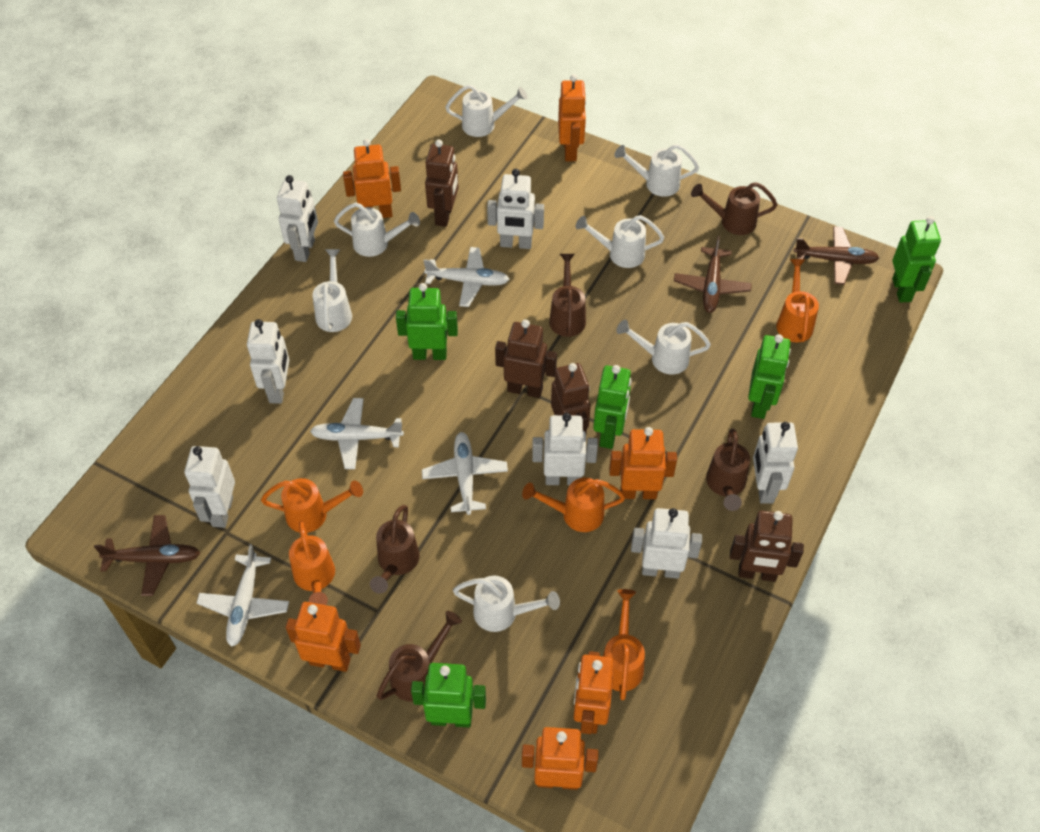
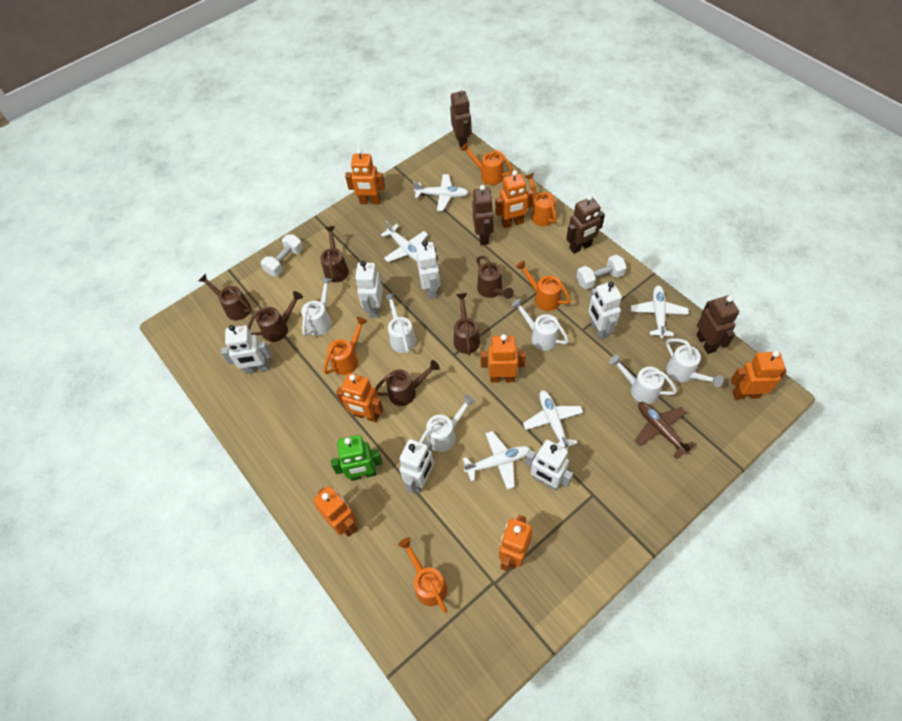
brown plane: 3 -> 1
brown watering can: 5 -> 6
green robot: 5 -> 1
orange robot: 6 -> 7
white dumbbell: 0 -> 2
white plane: 4 -> 5
white robot: 7 -> 6
white watering can: 7 -> 6

